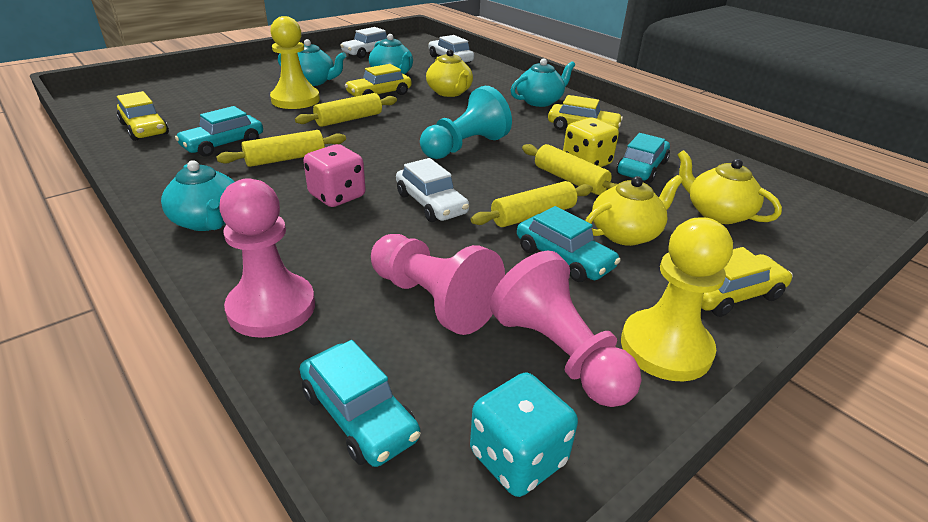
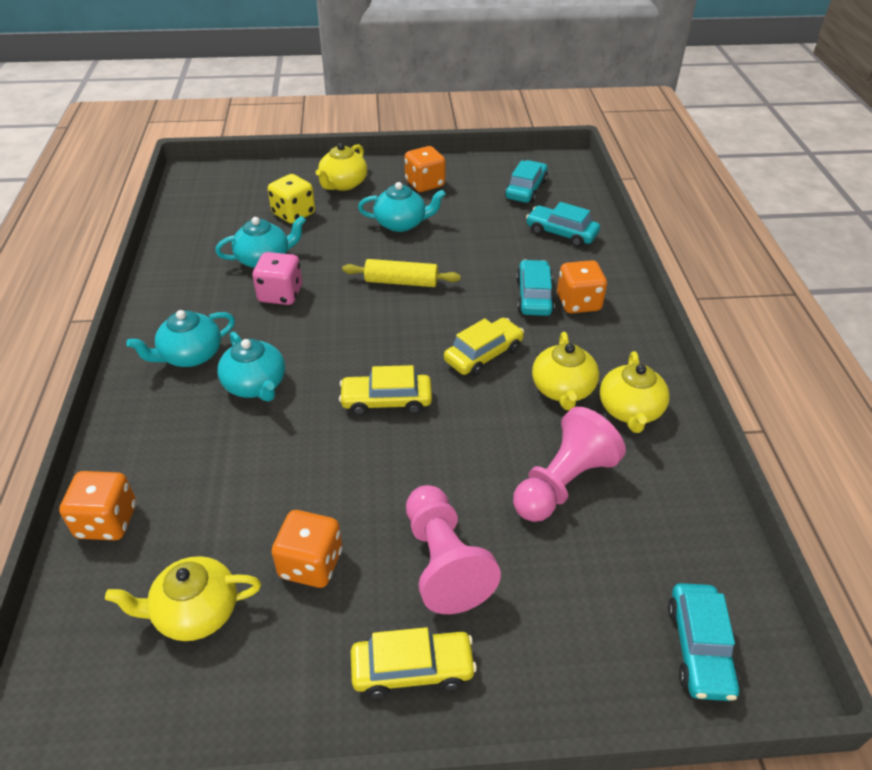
orange dice: 0 -> 4
pink pawn: 3 -> 2
turquoise dice: 1 -> 0
turquoise pawn: 1 -> 0
white car: 3 -> 0
yellow car: 4 -> 3
yellow pawn: 2 -> 0
yellow rolling pin: 4 -> 1
yellow teapot: 3 -> 4

